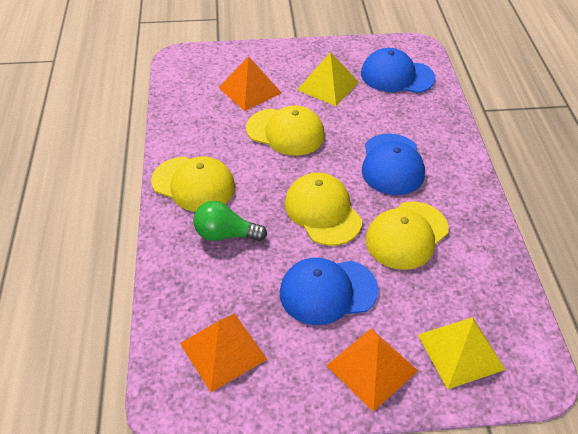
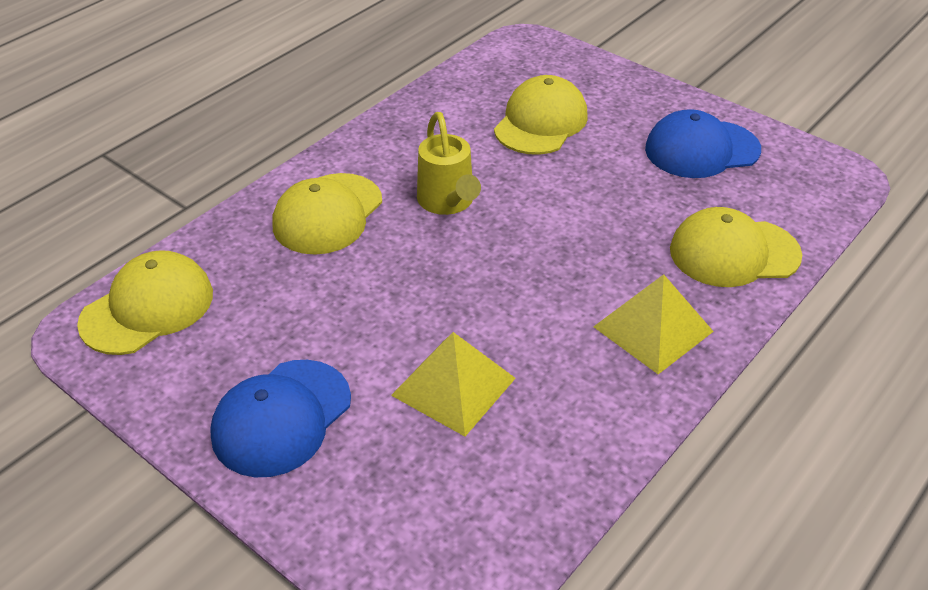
blue cap: 3 -> 2
green light bulb: 1 -> 0
orange pyramid: 3 -> 0
yellow watering can: 0 -> 1

